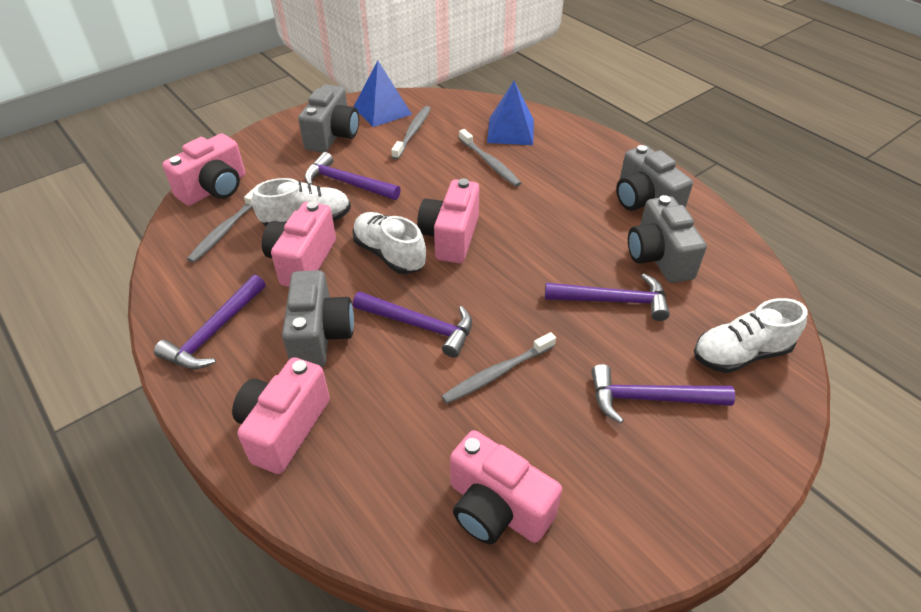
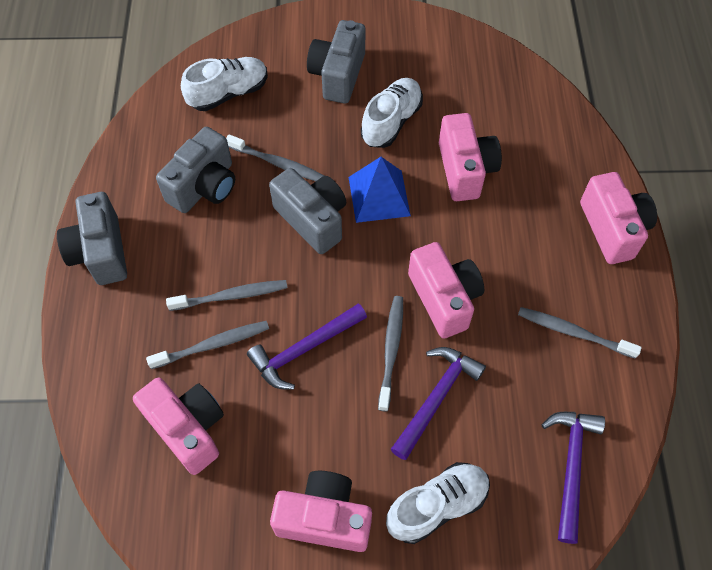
blue pyramid: 2 -> 1
grey toothbrush: 4 -> 5
purple hammer: 5 -> 3

